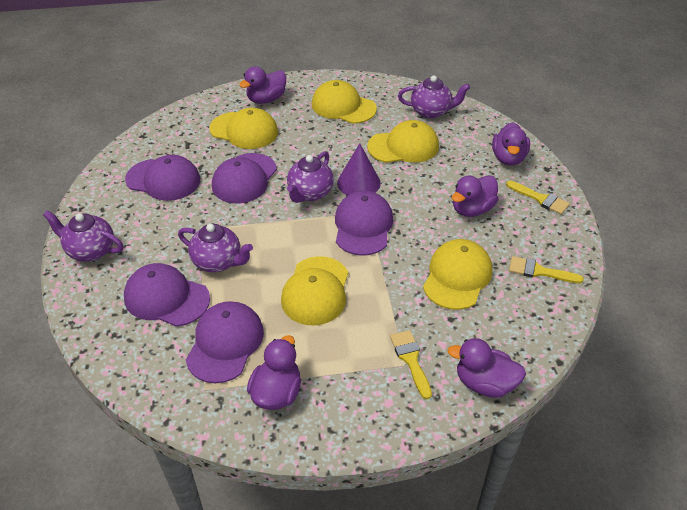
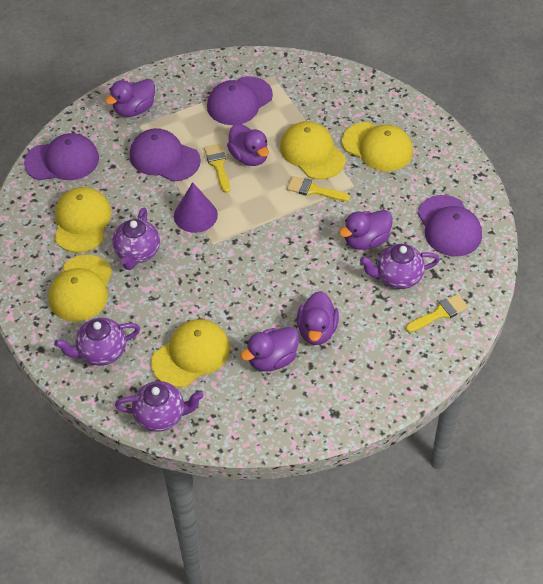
purple cap: 5 -> 4

